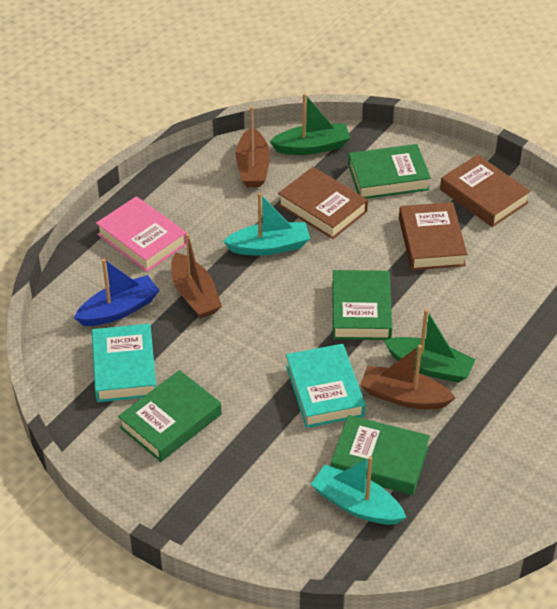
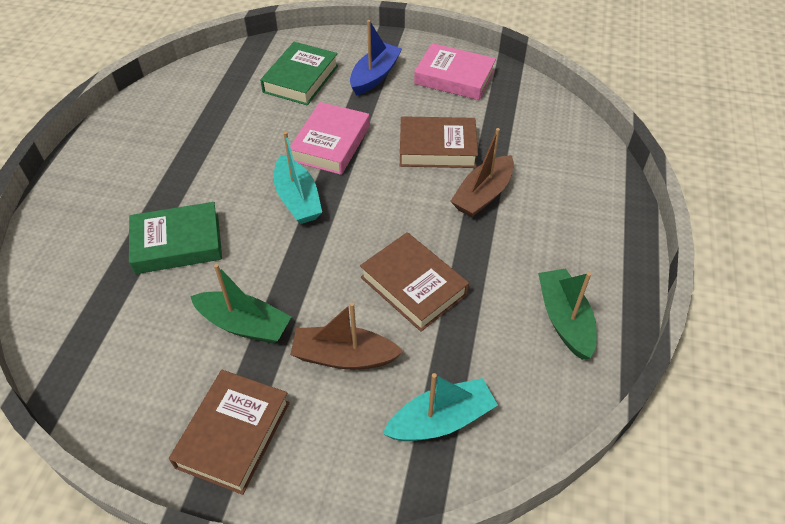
brown boat: 3 -> 2
green book: 4 -> 2
pink book: 1 -> 2
turquoise book: 2 -> 0

